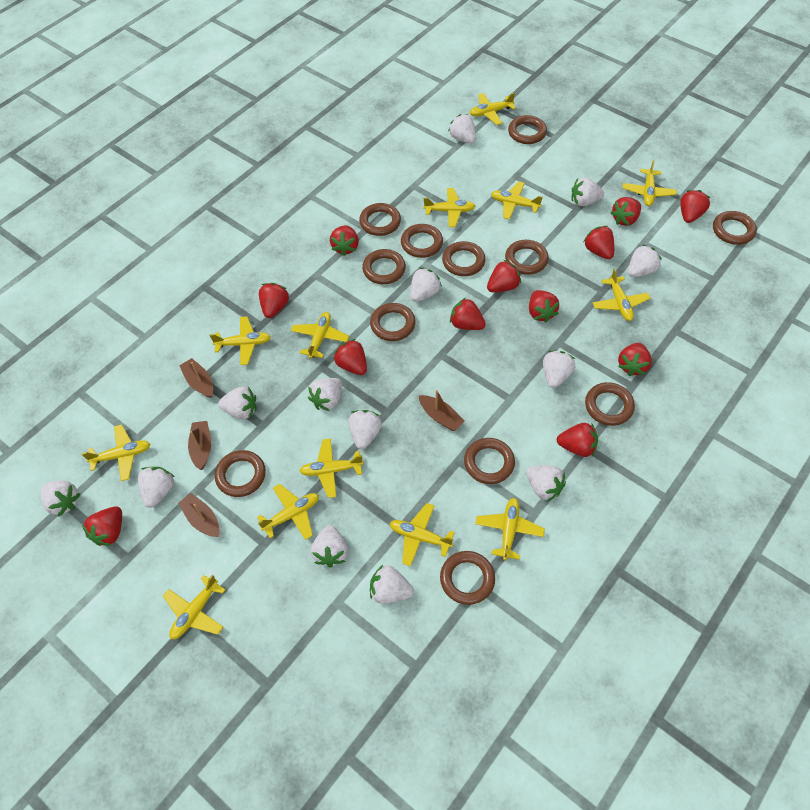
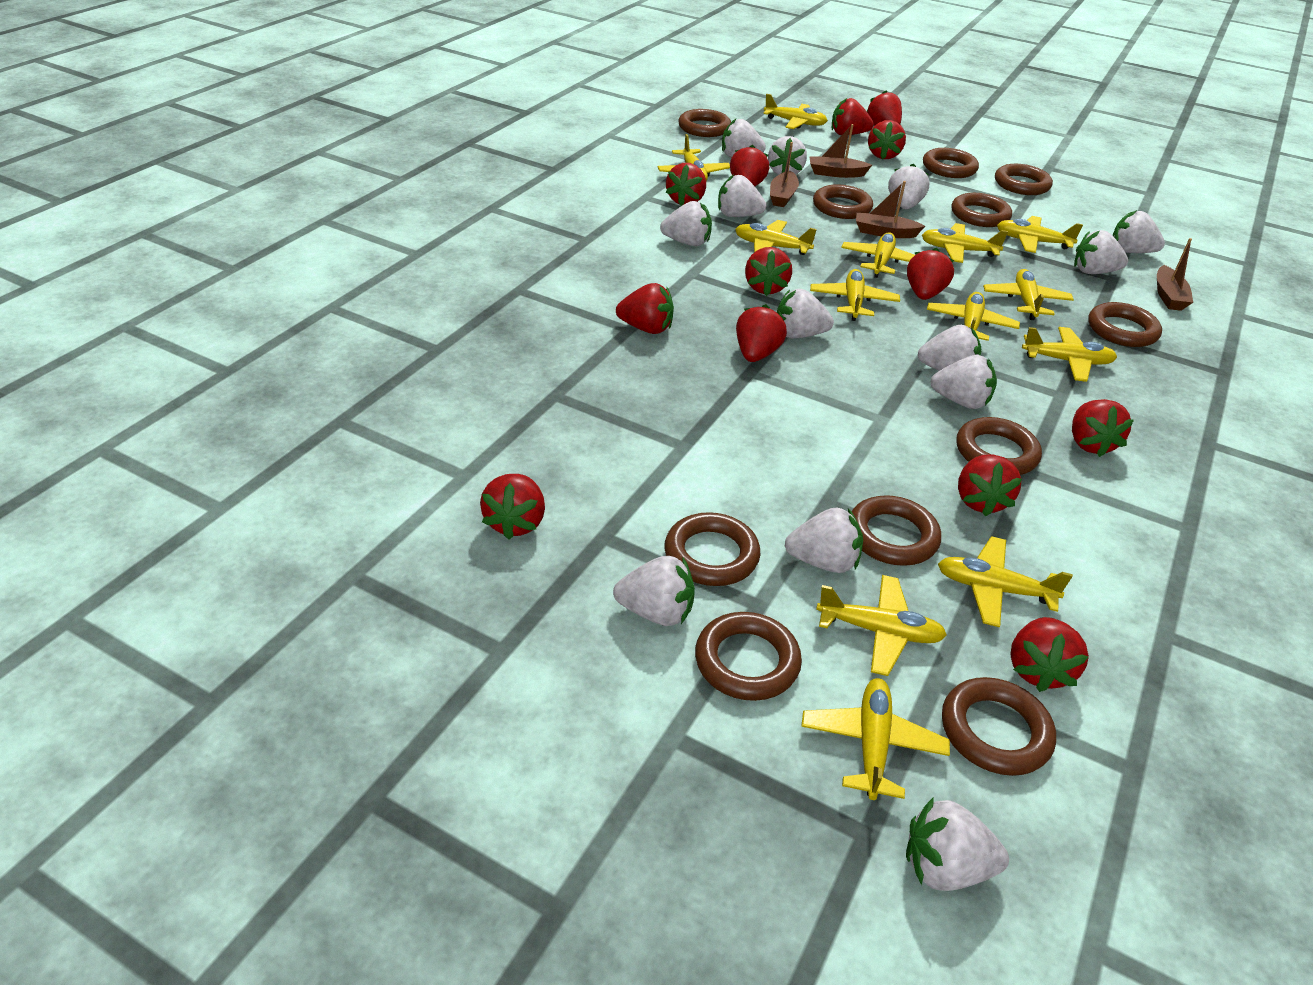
brown ring: 12 -> 11
red strawberry: 12 -> 13

